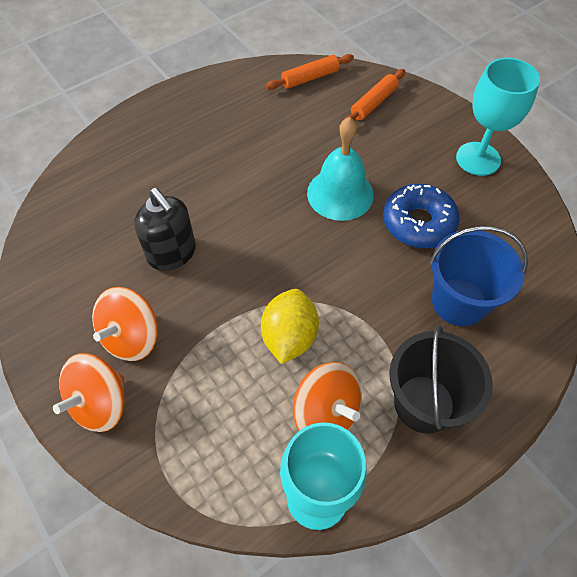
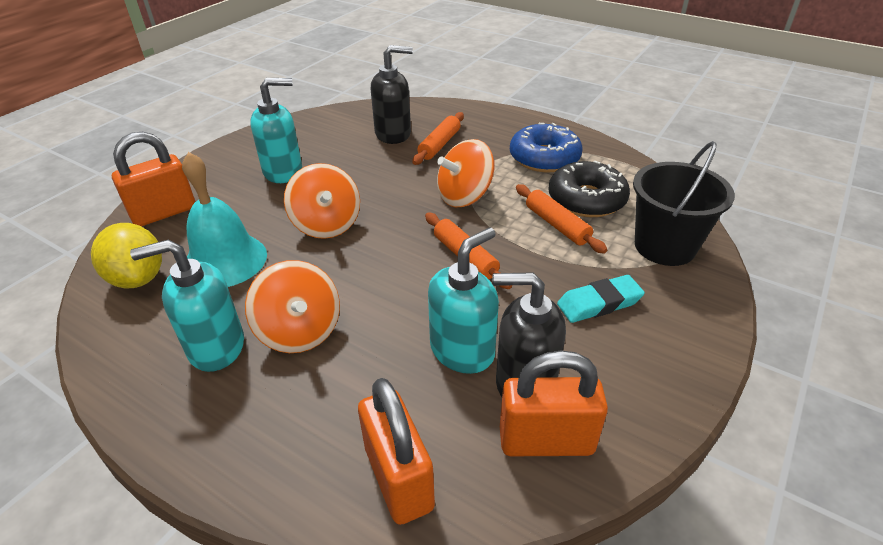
black donut: 0 -> 1
black soap dispenser: 1 -> 2
blue bucket: 1 -> 0
orange padlock: 0 -> 3
orange rolling pin: 2 -> 3
turquoise eraser: 0 -> 1
turquoise goblet: 2 -> 0
turquoise soap dispenser: 0 -> 3

